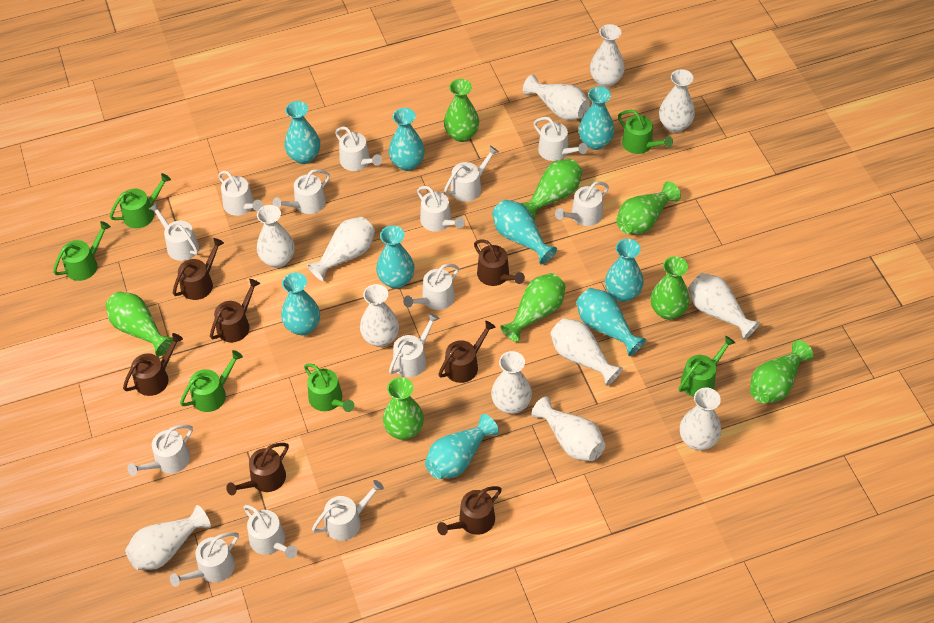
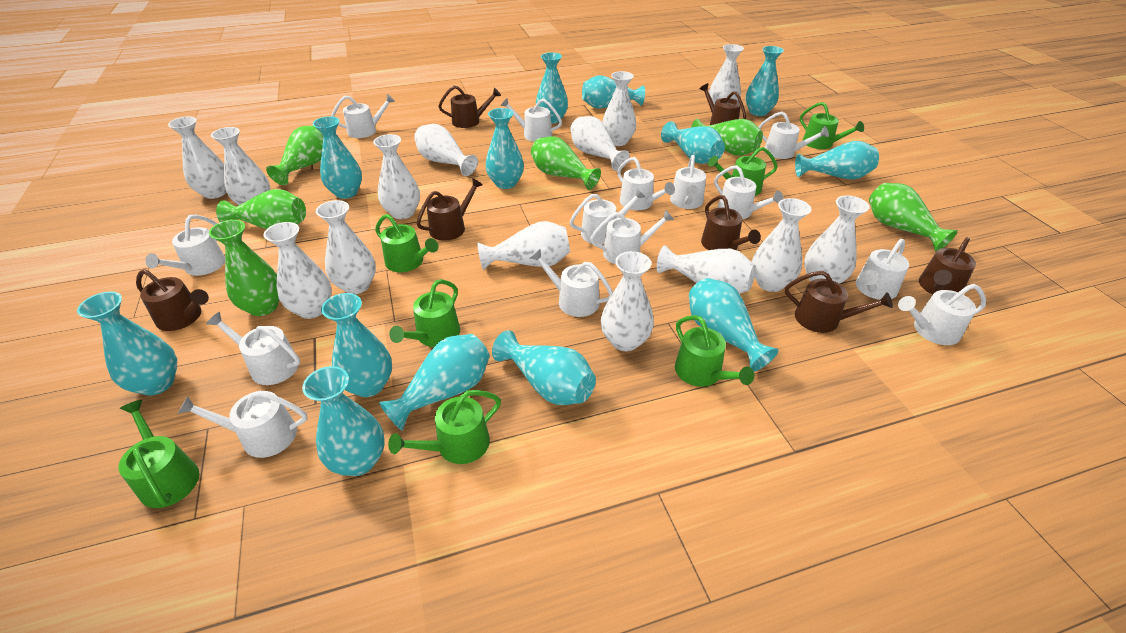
green vase: 8 -> 6
green watering can: 6 -> 7
turquoise vase: 9 -> 13
white vase: 12 -> 14

